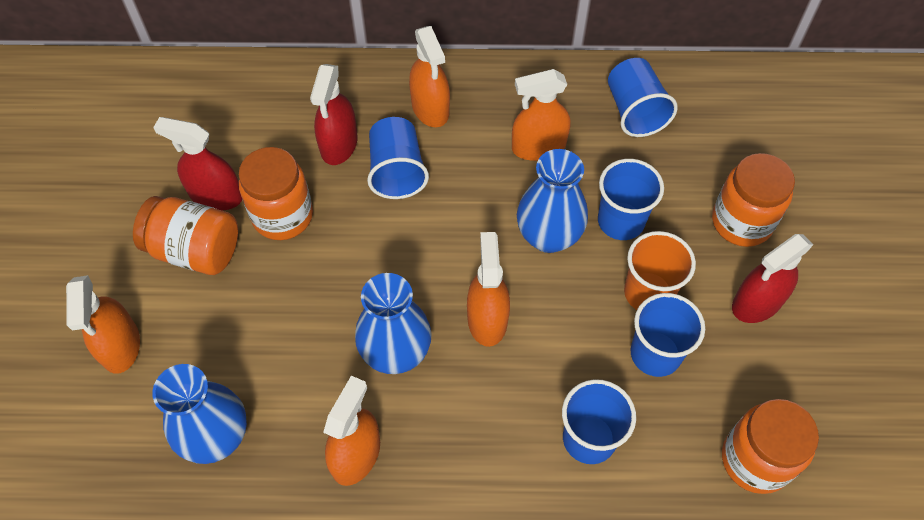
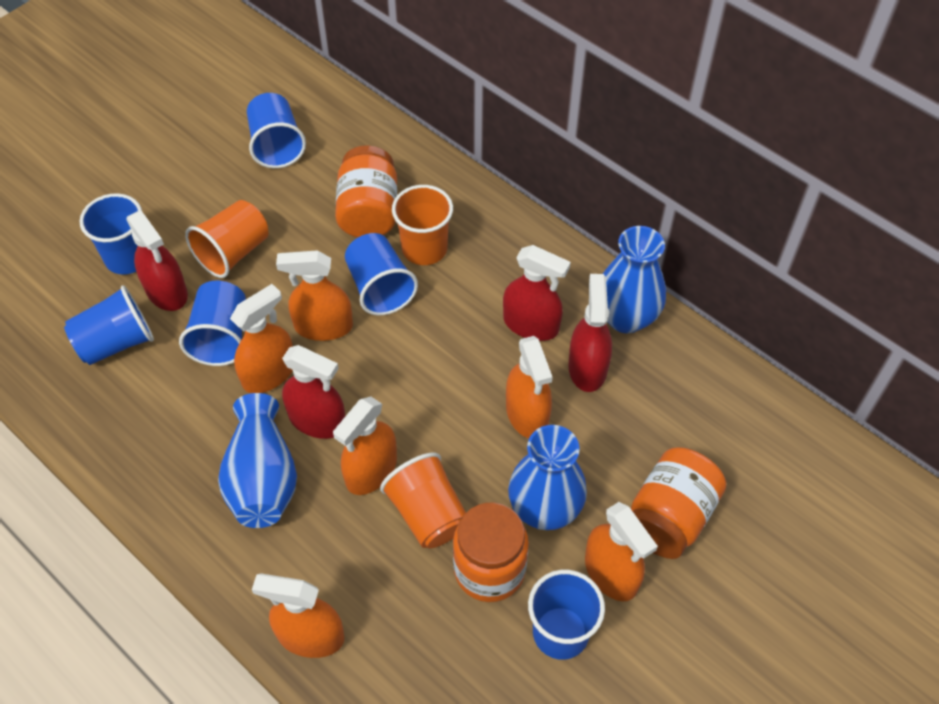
blue cup: 5 -> 6
orange cup: 1 -> 3
orange jar: 4 -> 3
orange spray bottle: 5 -> 6
red spray bottle: 3 -> 4

